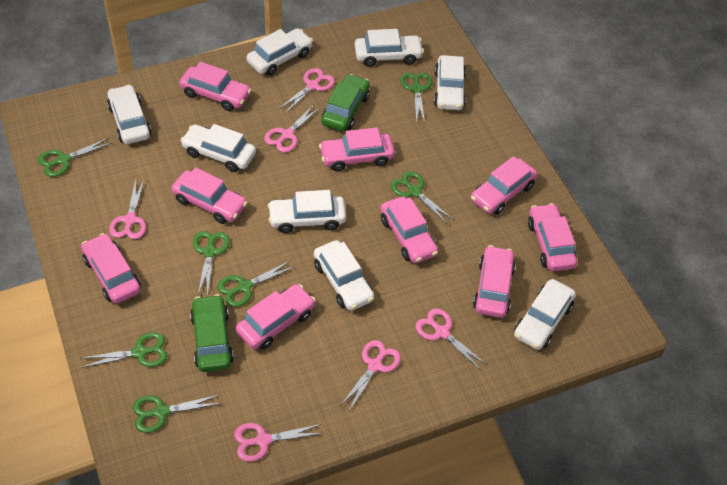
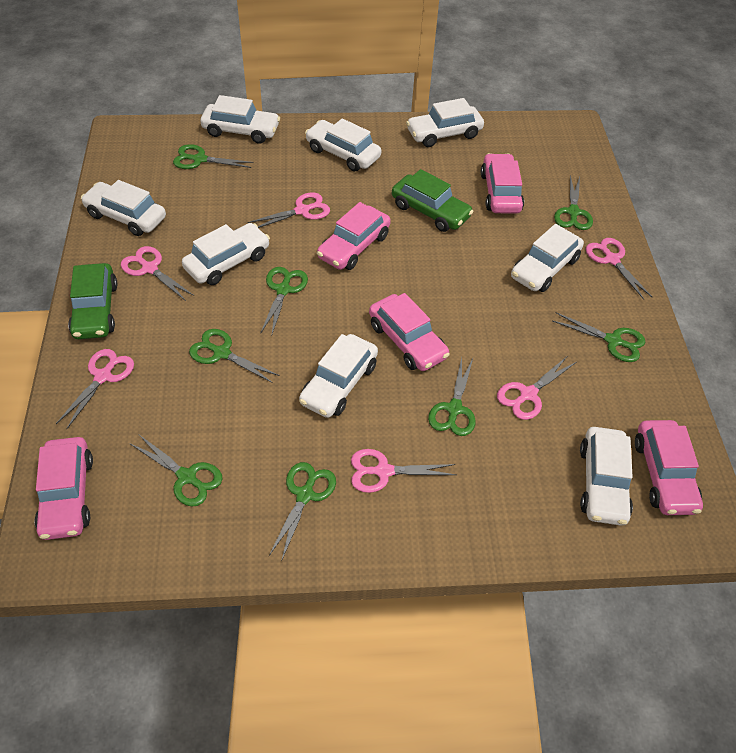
green scissors: 7 -> 8
pink car: 9 -> 5

